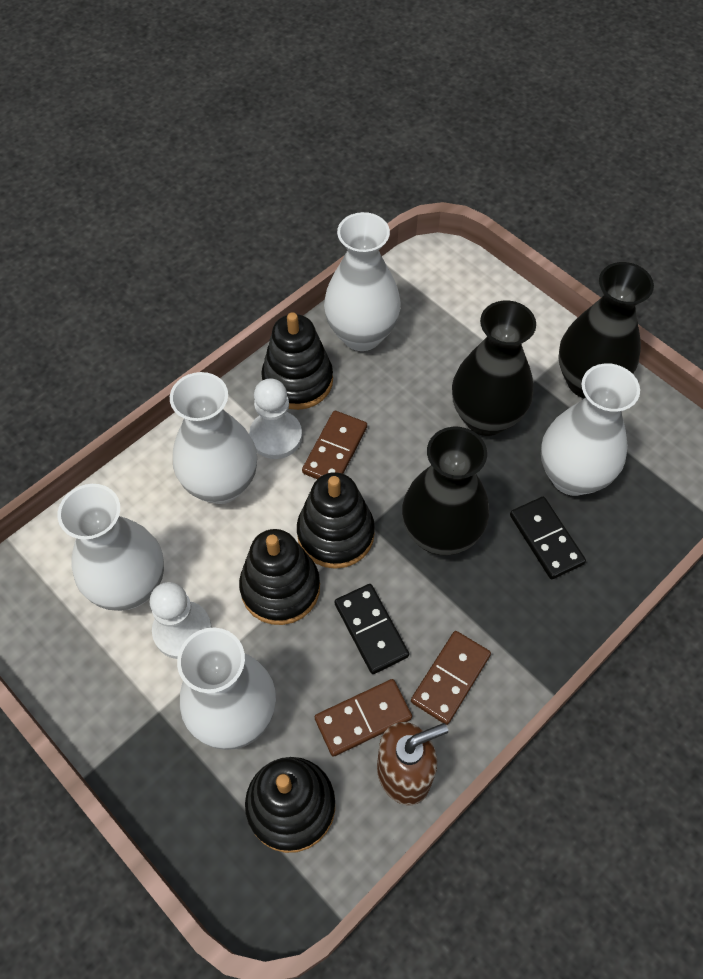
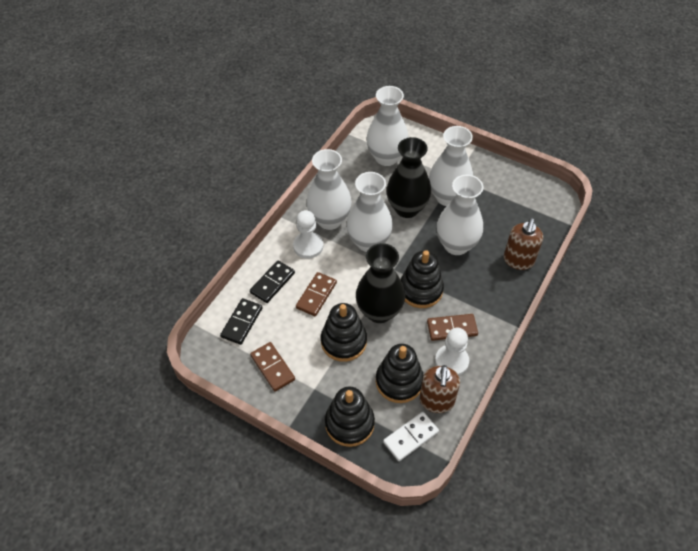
black vase: 3 -> 2
brown soap dispenser: 1 -> 2
white domino: 0 -> 1

